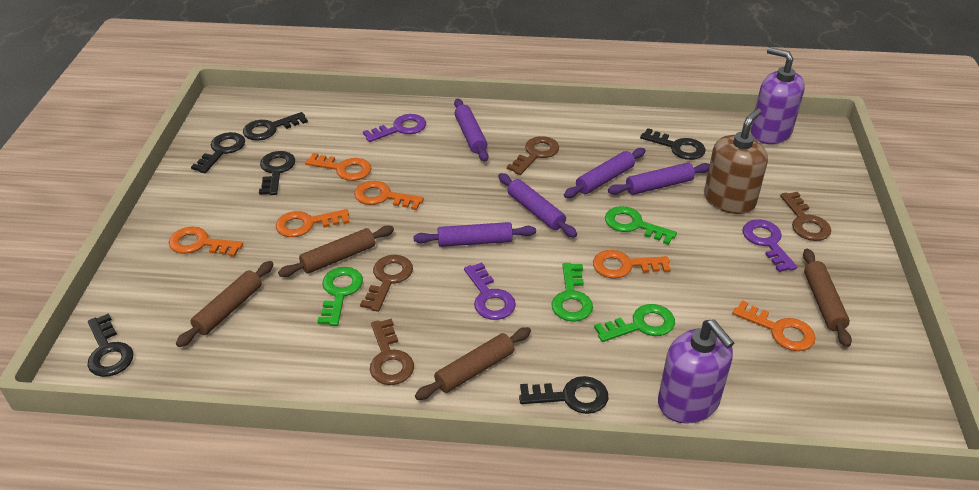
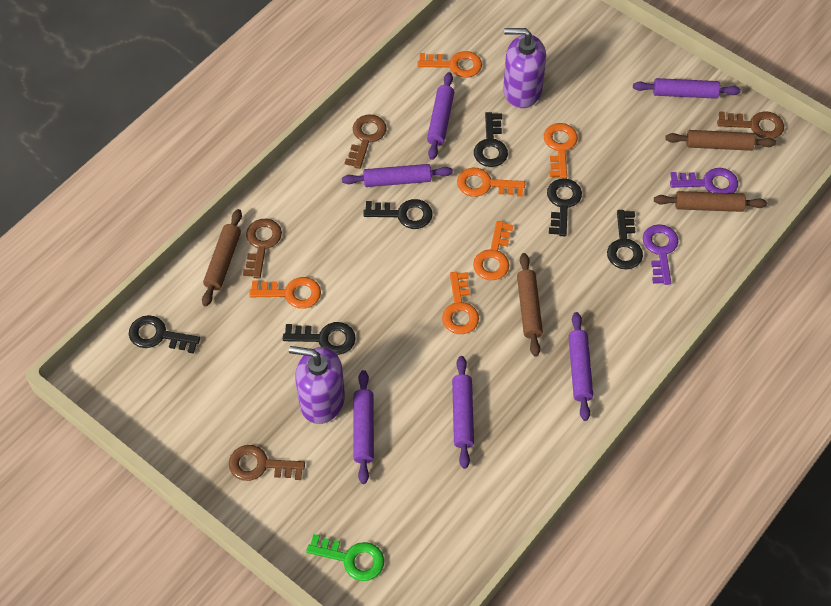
brown soap dispenser: 1 -> 0
green key: 4 -> 1
purple key: 3 -> 2
purple rolling pin: 5 -> 6

